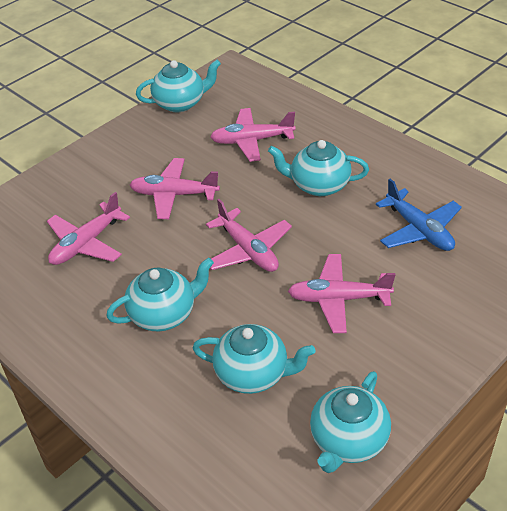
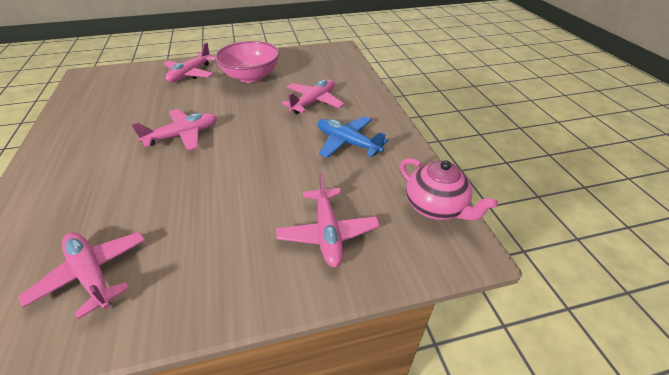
pink bowl: 0 -> 1
pink teapot: 0 -> 1
turquoise teapot: 5 -> 0

